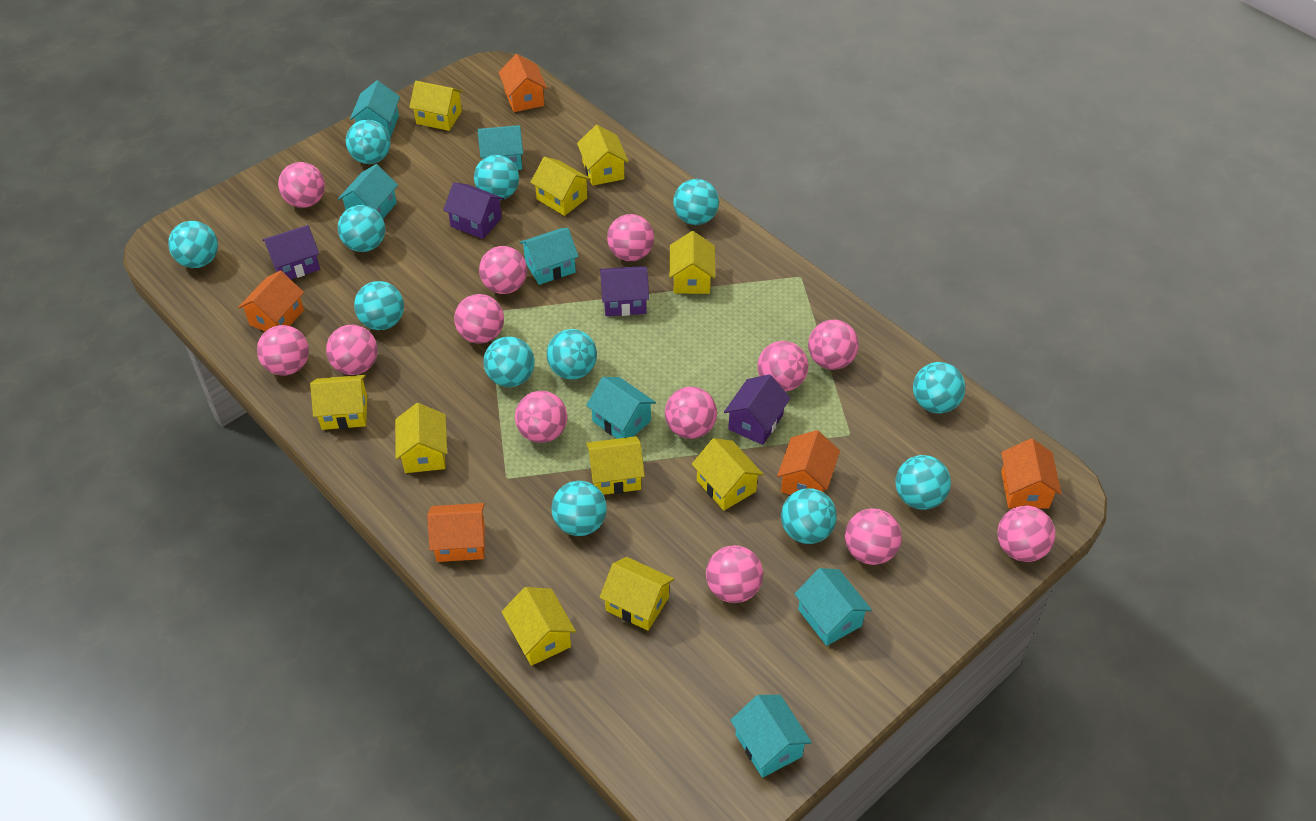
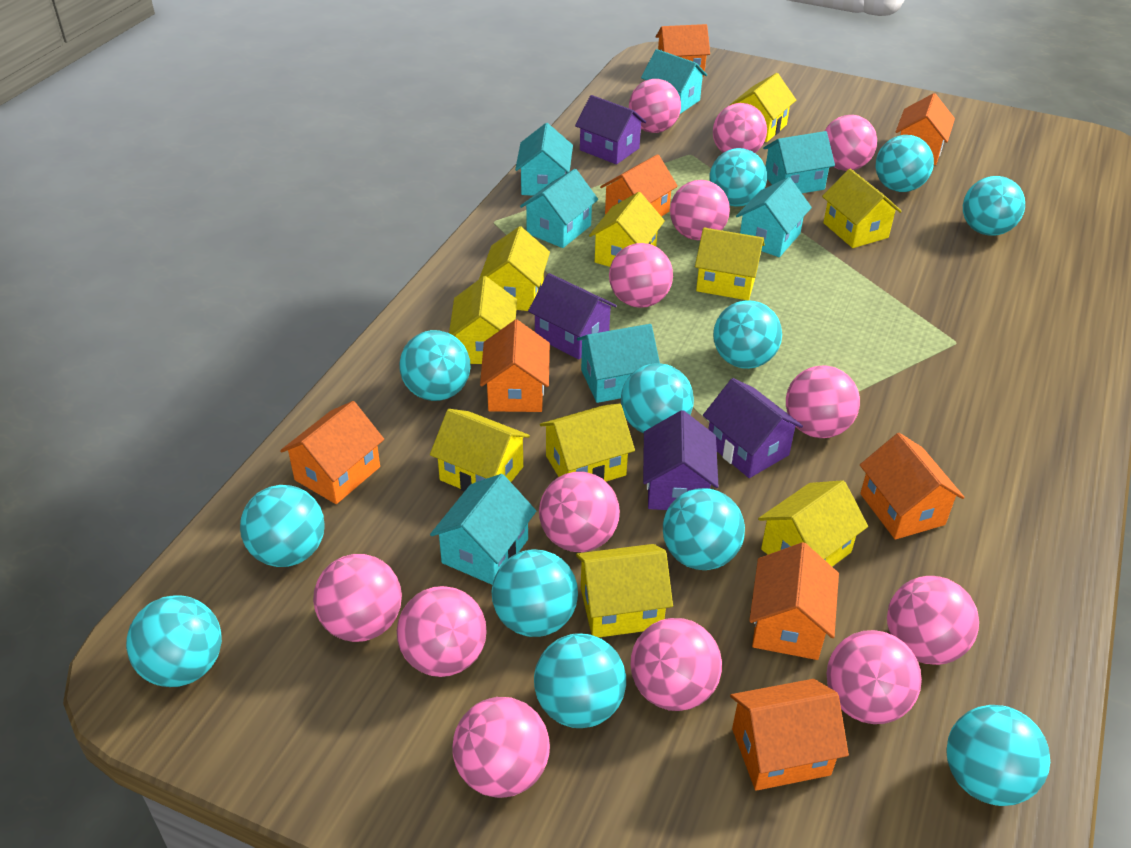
orange house: 5 -> 8

